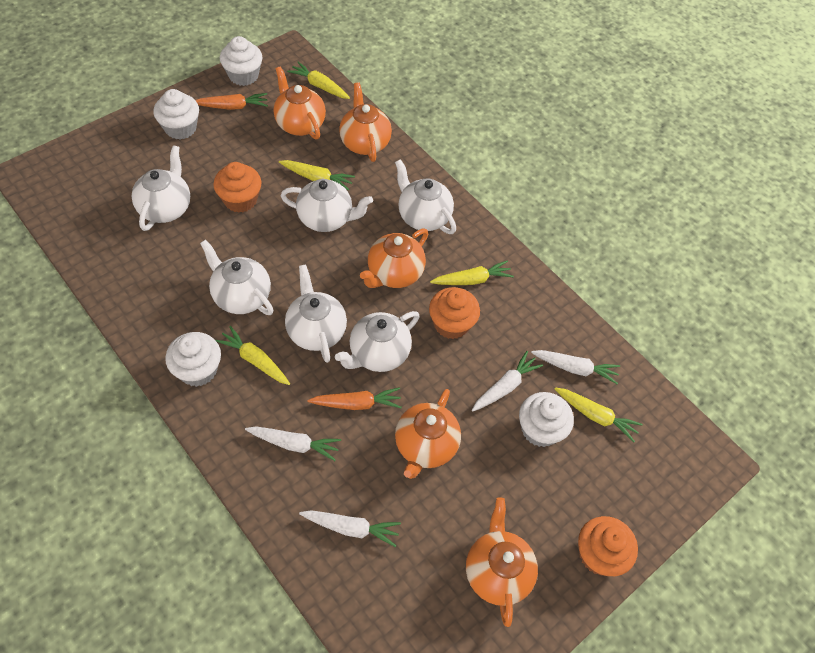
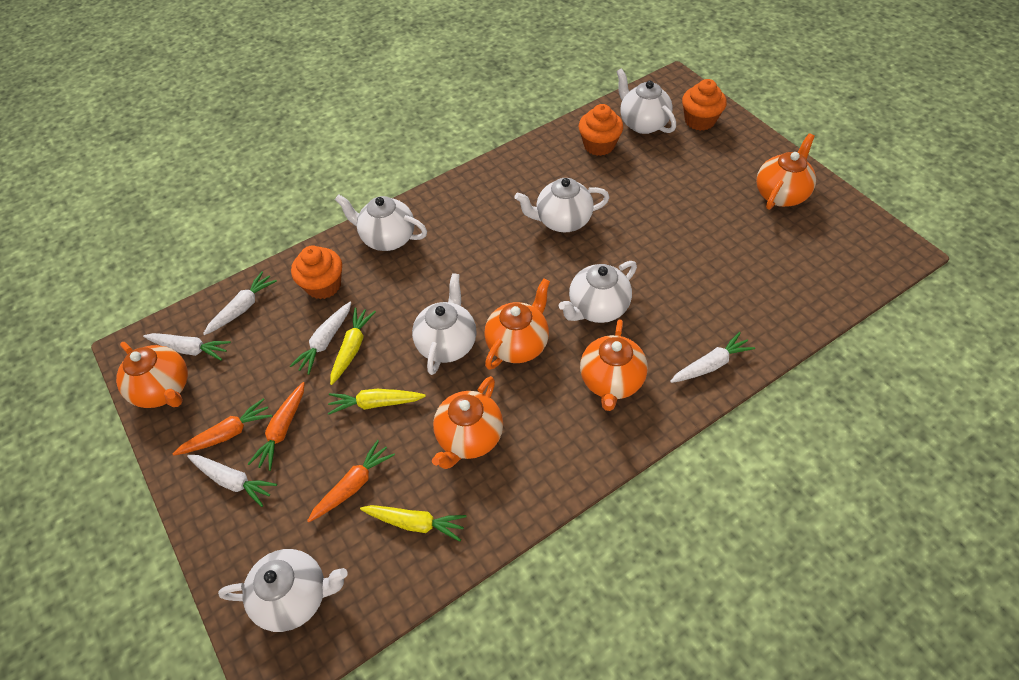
orange carrot: 2 -> 3
white carrot: 4 -> 5
white cupcake: 4 -> 0
yellow carrot: 5 -> 3

